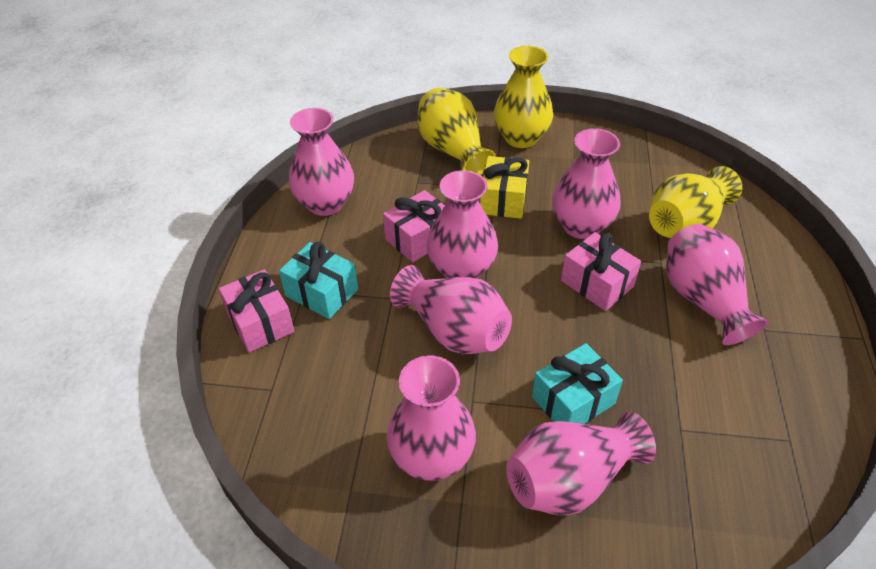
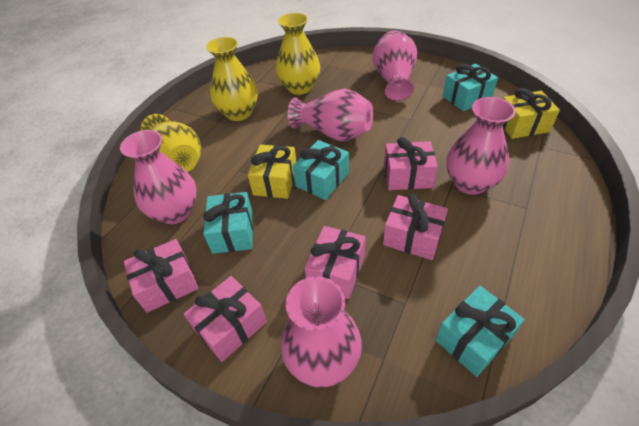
pink gift: 3 -> 5
pink vase: 7 -> 5
turquoise gift: 2 -> 4
yellow gift: 1 -> 2

